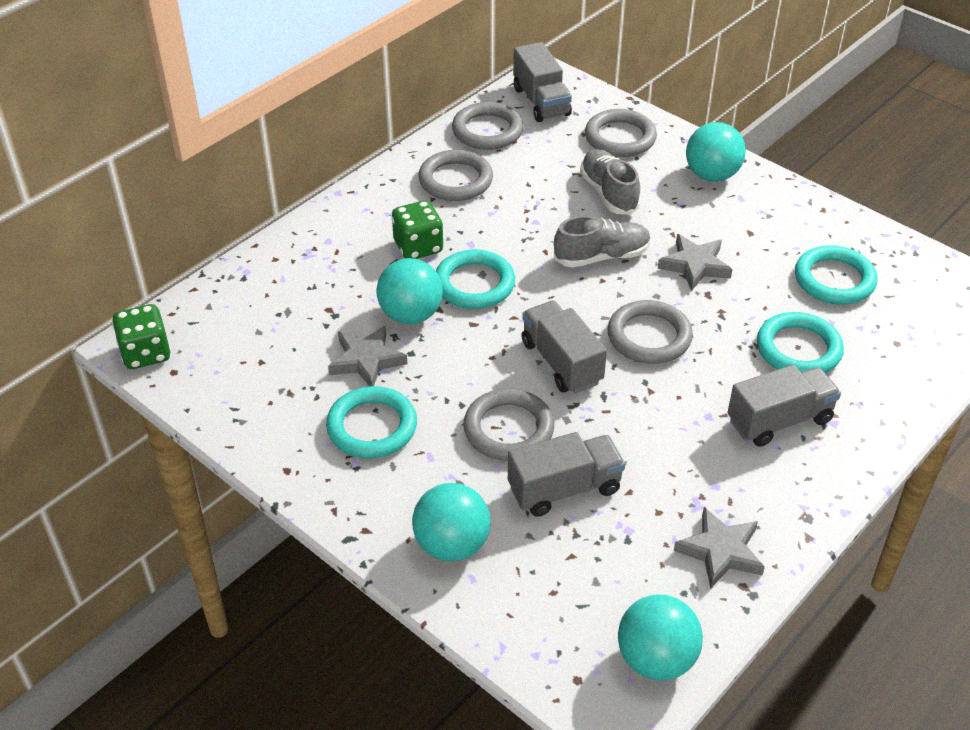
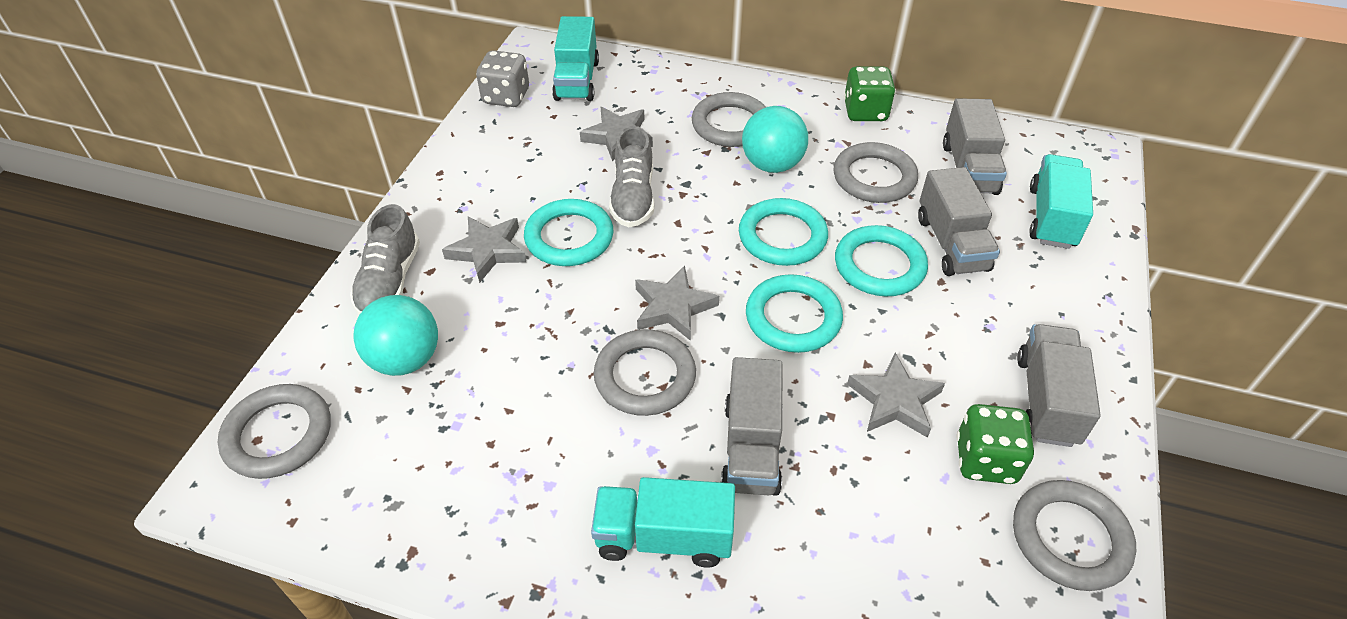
grey dice: 0 -> 1
grey star: 3 -> 4
turquoise ball: 4 -> 2
turquoise truck: 0 -> 3

